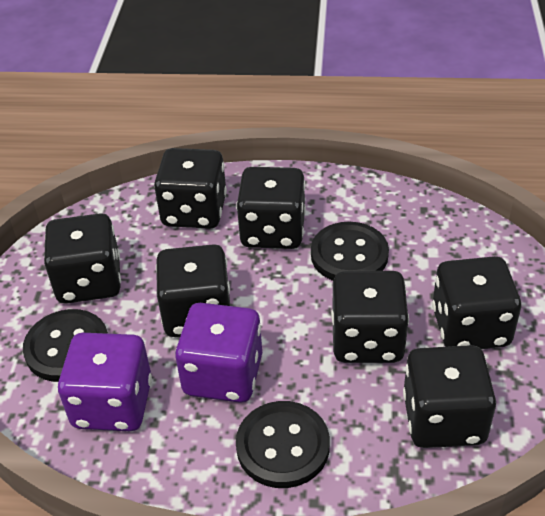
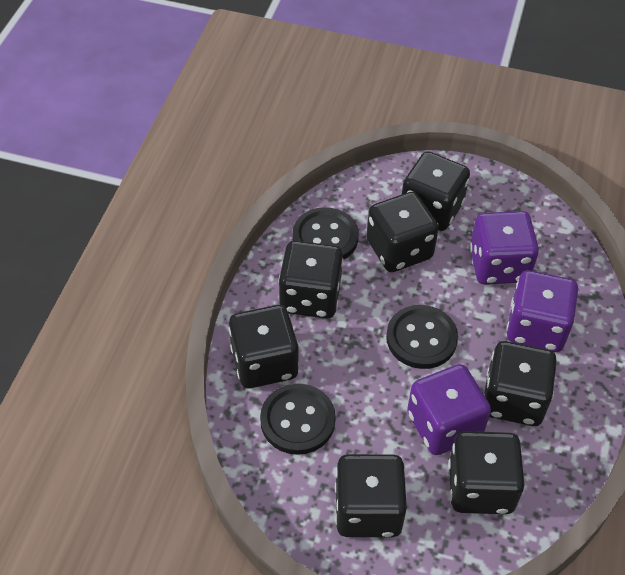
purple dice: 2 -> 3

